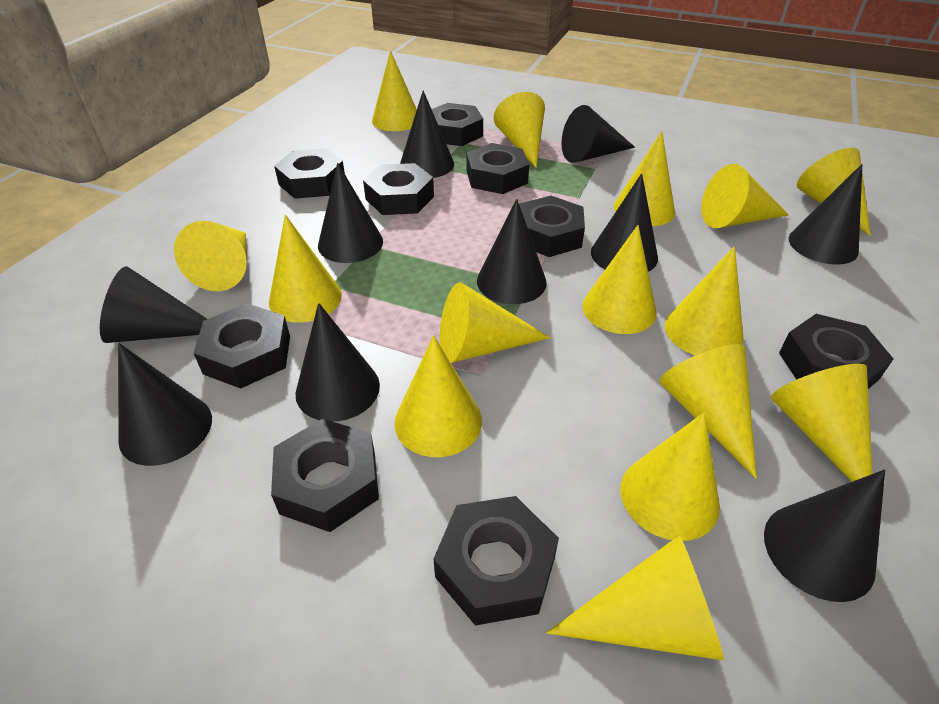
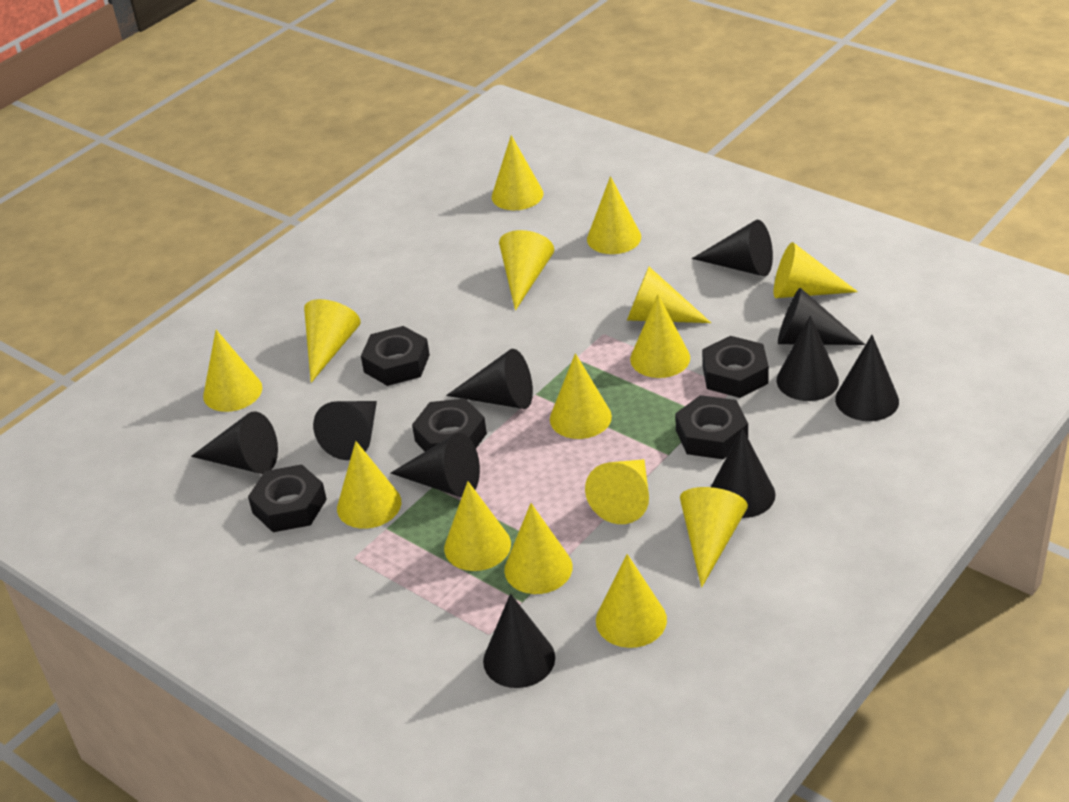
black nut: 9 -> 5

